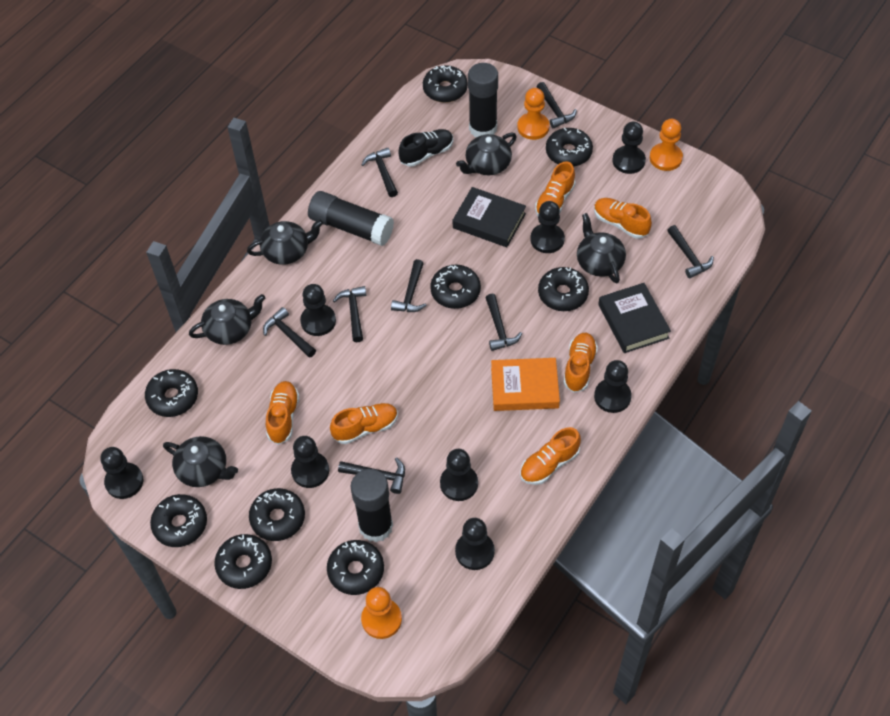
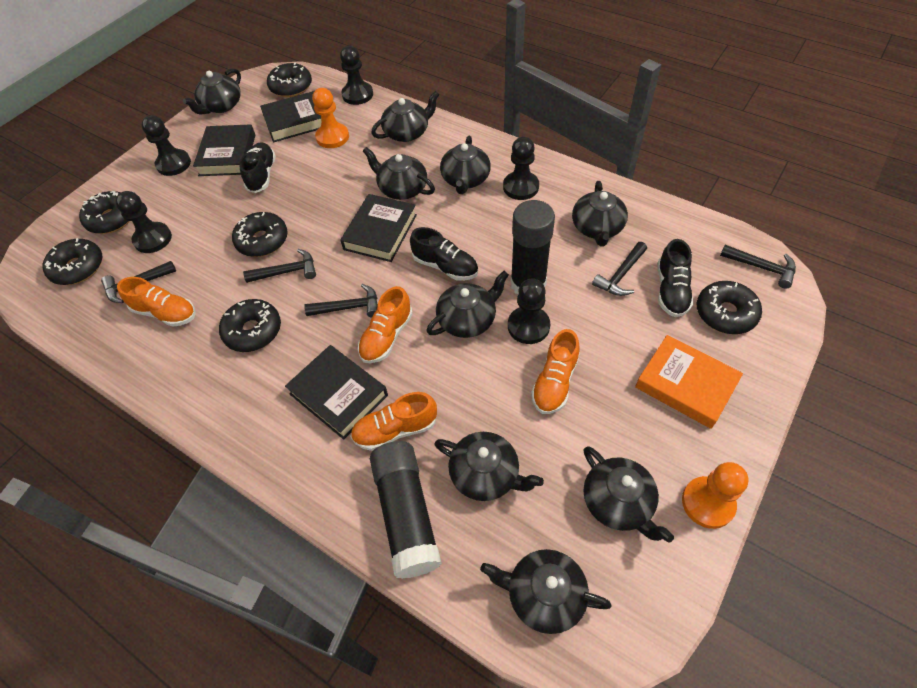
black book: 2 -> 4
black donut: 9 -> 6
black glue stick: 3 -> 2
black hammer: 8 -> 5
black pawn: 8 -> 5
black shoe: 1 -> 3
black teapot: 5 -> 9
orange pawn: 3 -> 2
orange shoe: 6 -> 4

